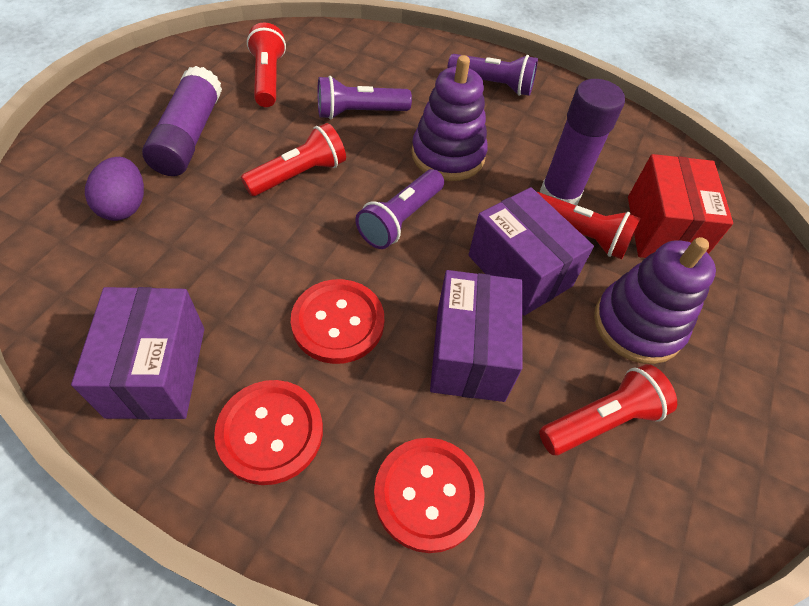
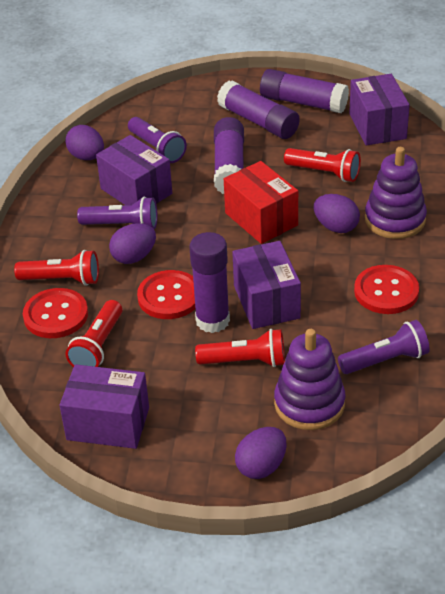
purple box: 3 -> 4
purple egg: 1 -> 4
purple glue stick: 2 -> 4

